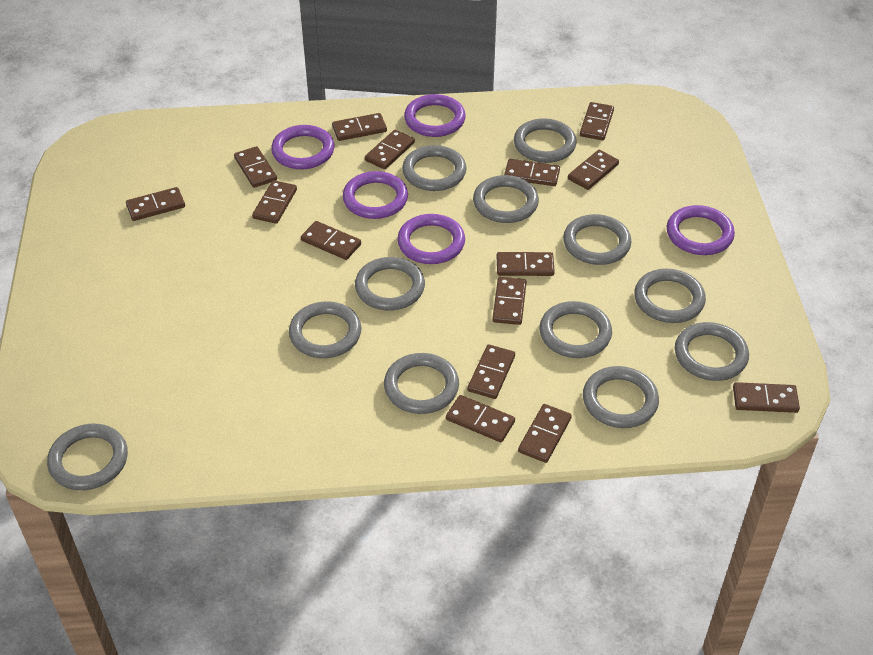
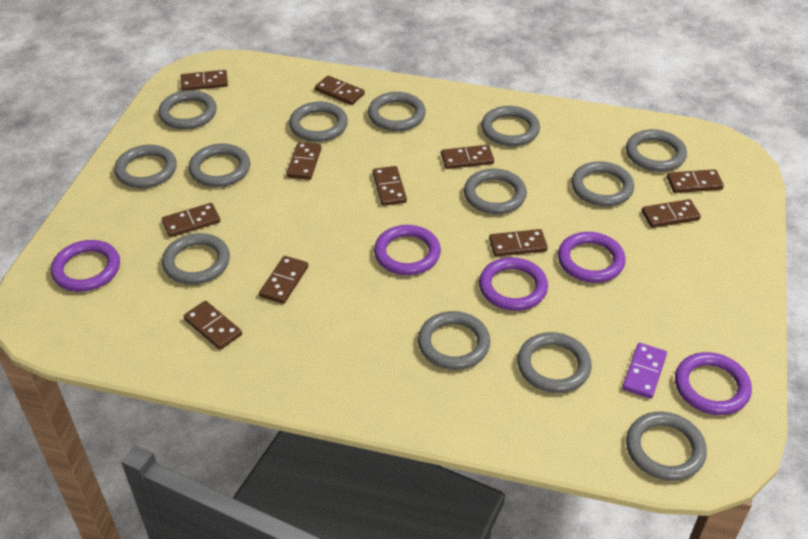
brown domino: 15 -> 11
grey ring: 12 -> 13
purple domino: 0 -> 1

